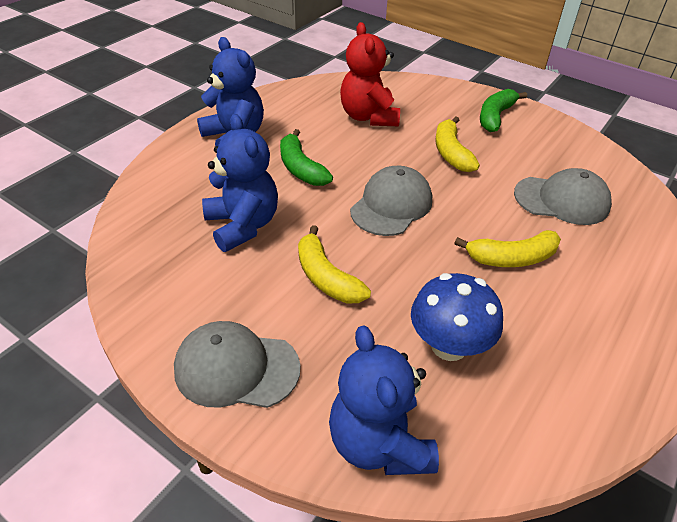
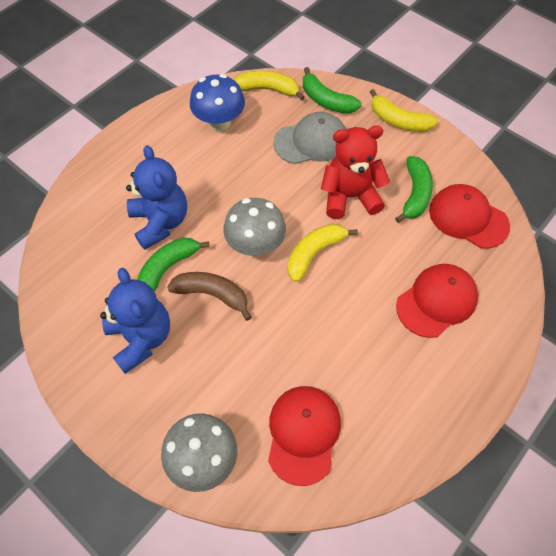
blue teddy bear: 3 -> 2
brown banana: 0 -> 1
green banana: 2 -> 3
grey cap: 3 -> 1
grey mushroom: 0 -> 2
red cap: 0 -> 3

